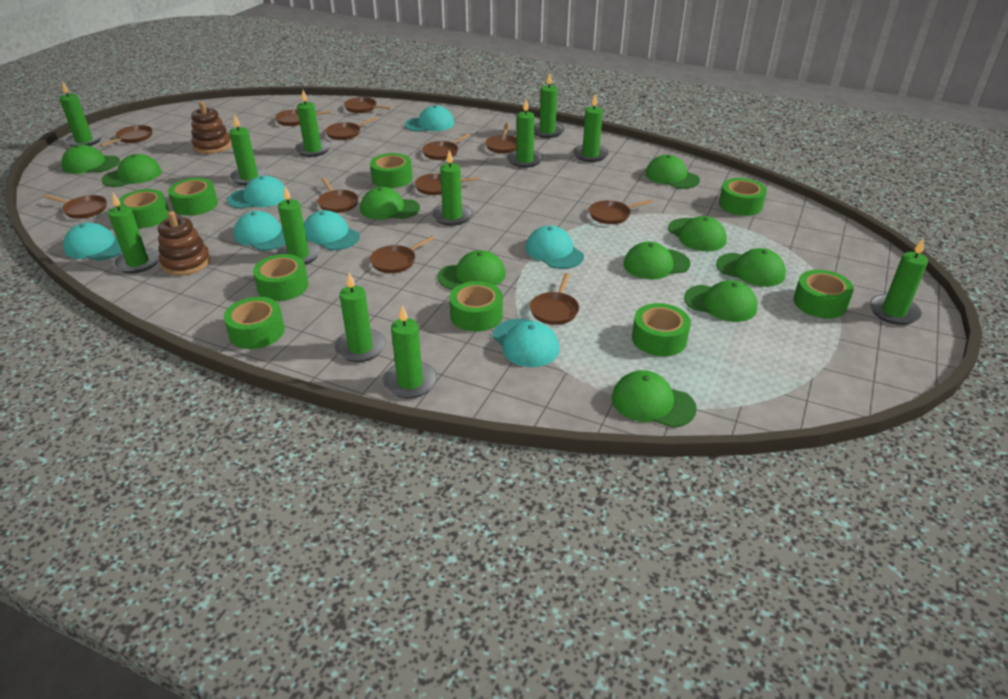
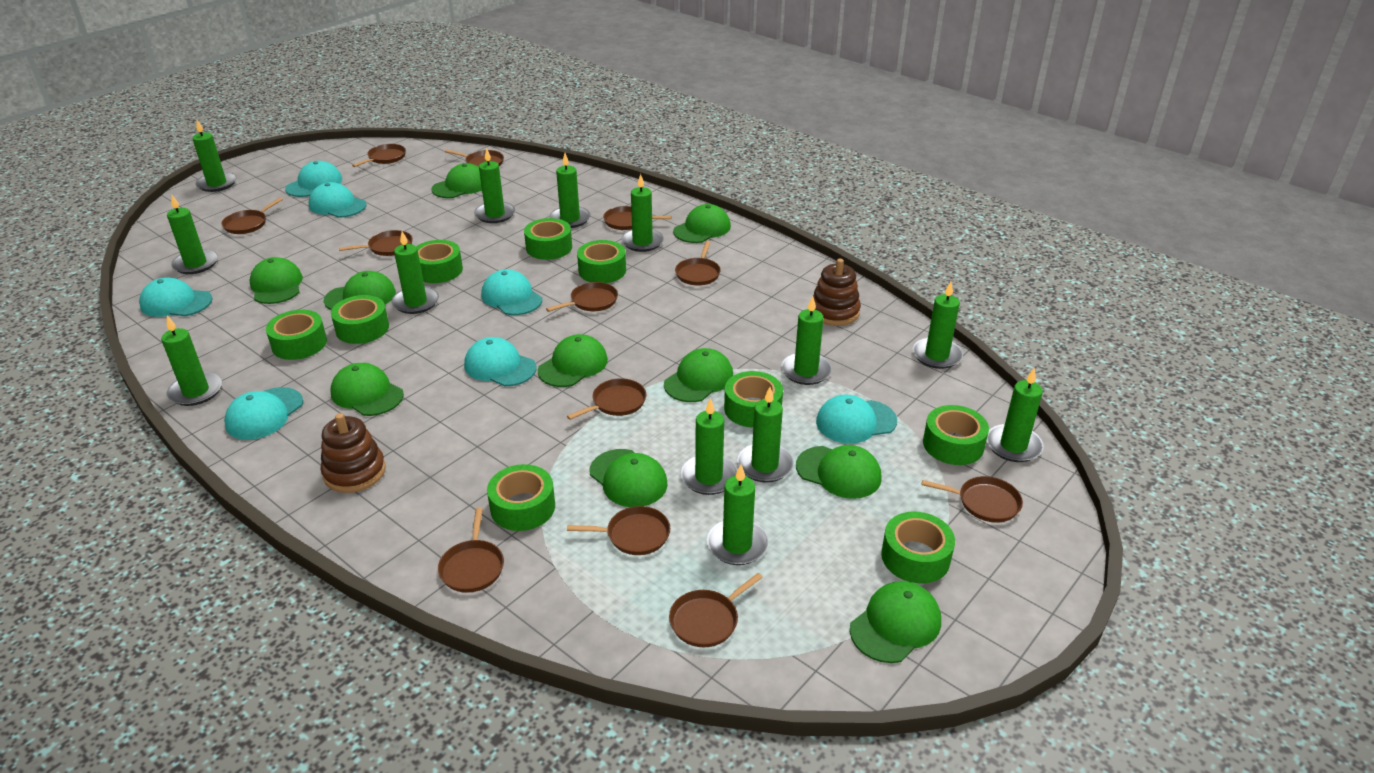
green candle: 12 -> 13

